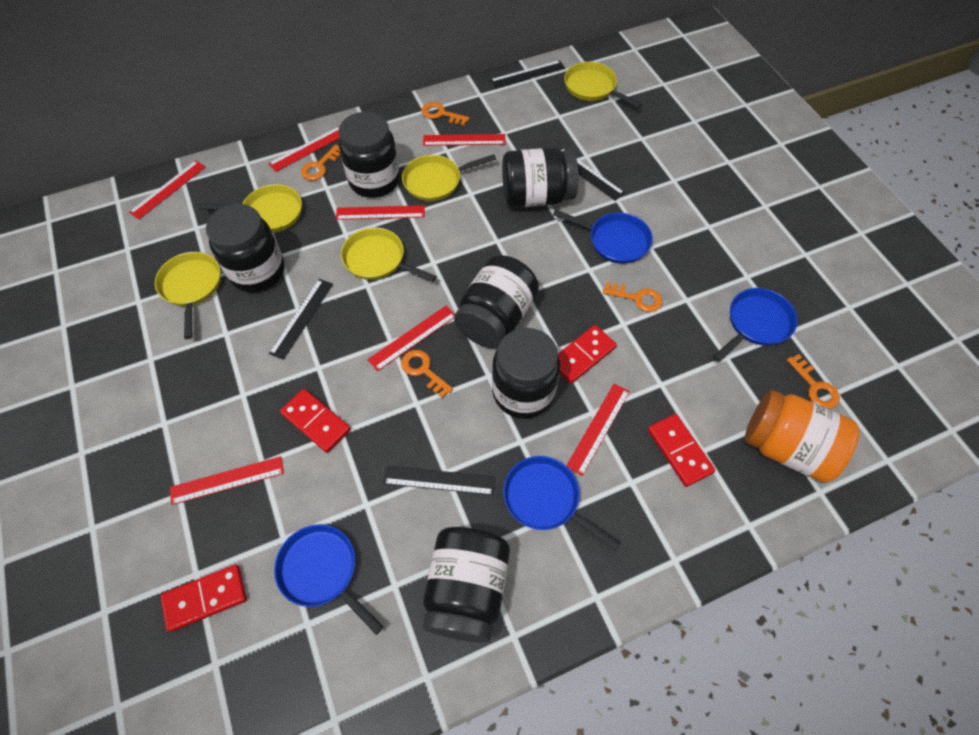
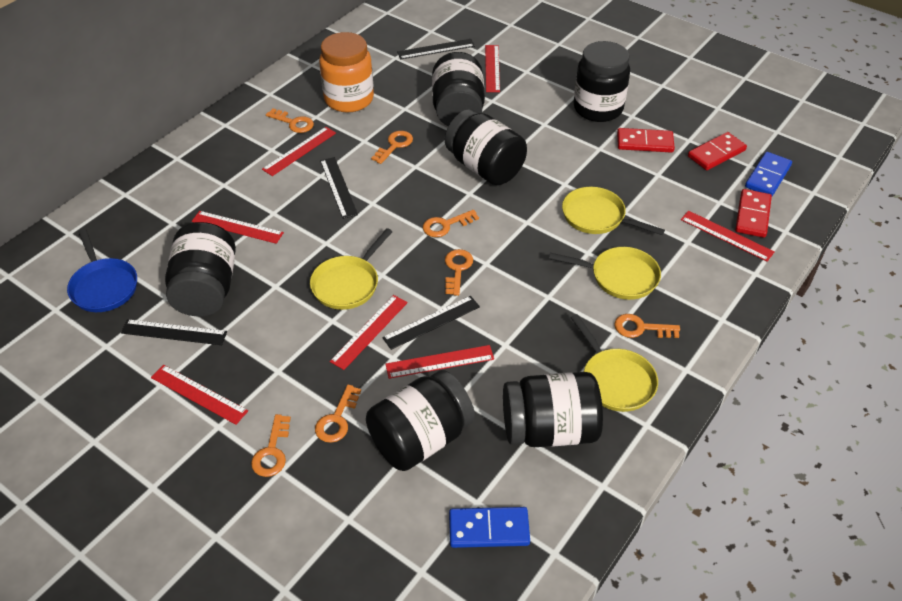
blue domino: 0 -> 2
blue pan: 4 -> 1
orange key: 5 -> 7
red domino: 4 -> 3
yellow pan: 5 -> 4

